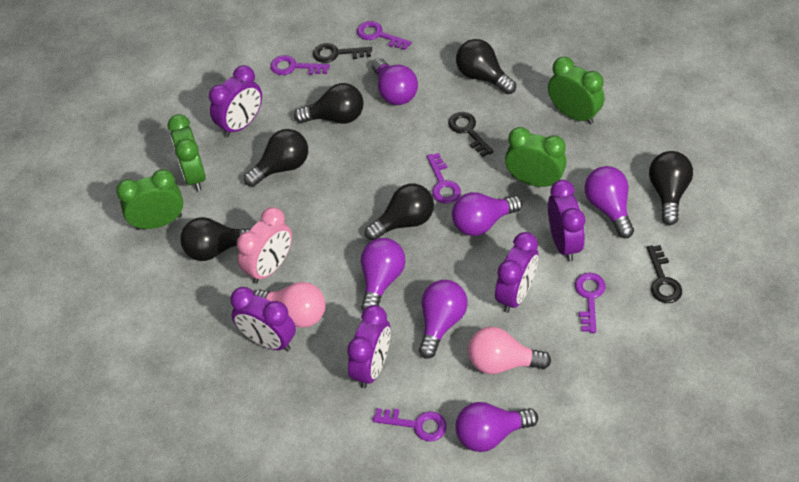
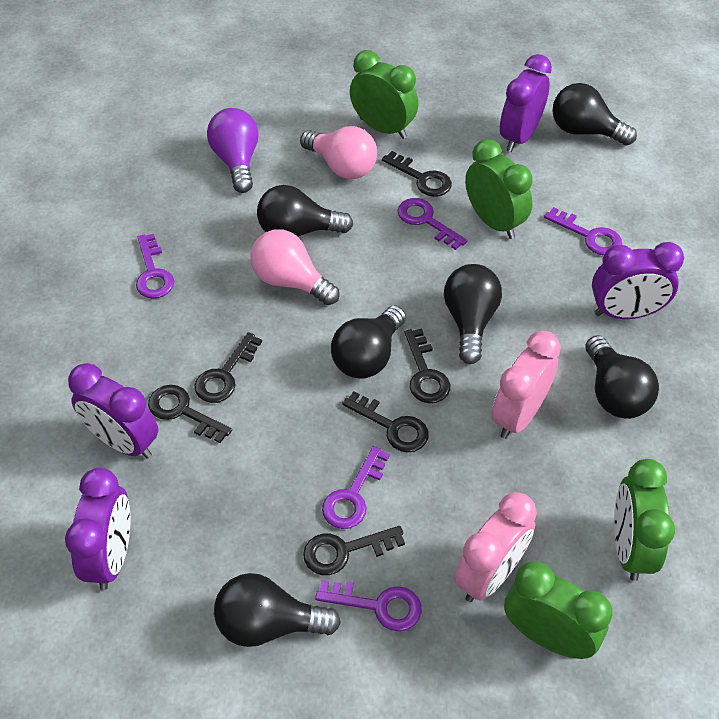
black key: 3 -> 6
pink clock: 1 -> 2
purple clock: 5 -> 4
purple light bulb: 6 -> 1

